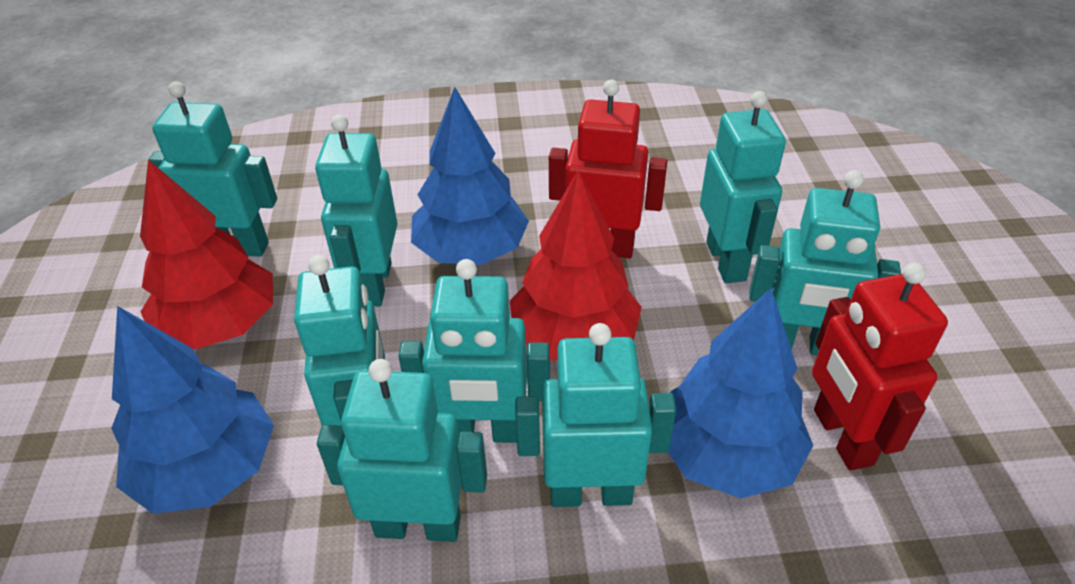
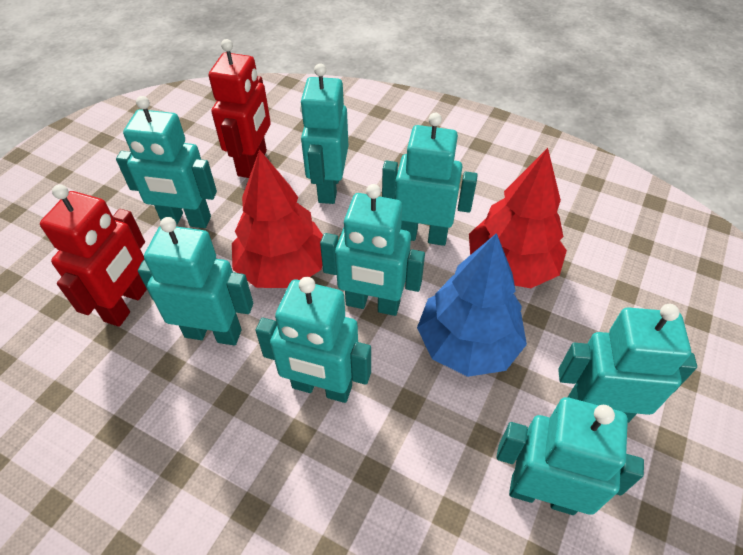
blue tree: 3 -> 1

